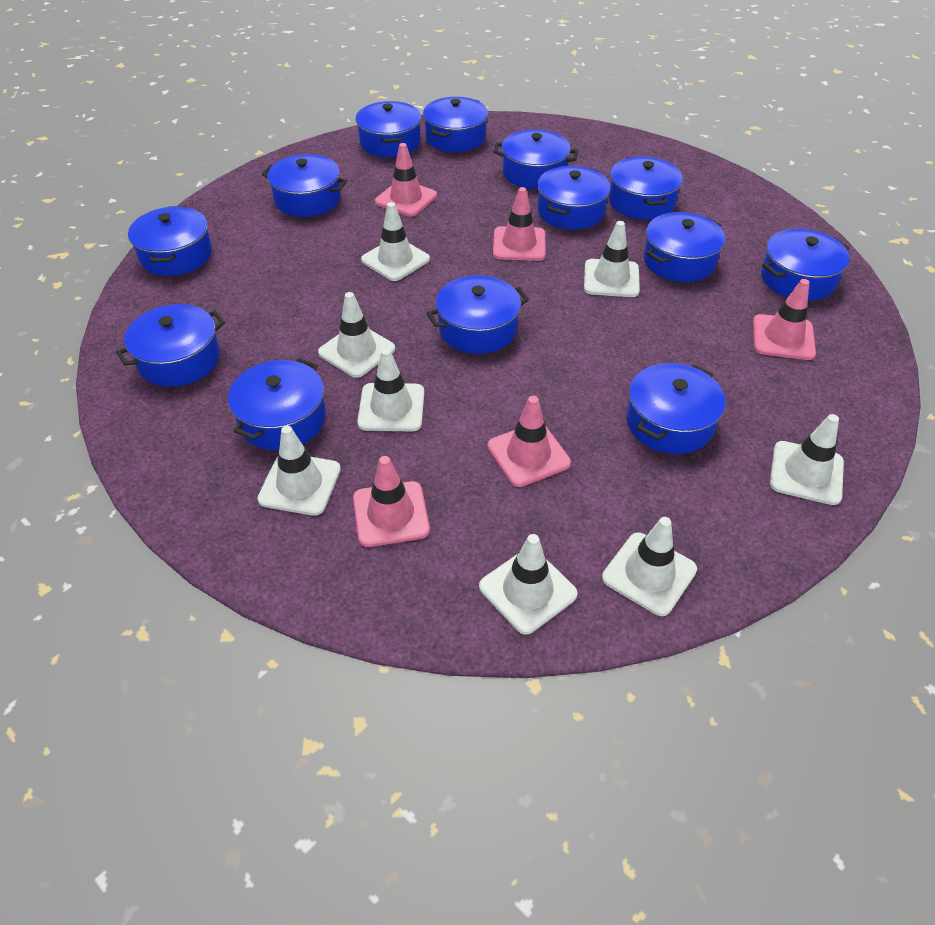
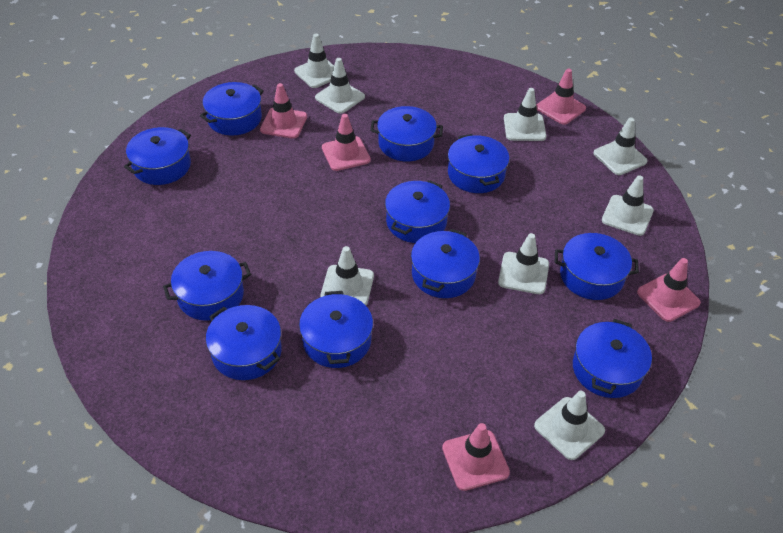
blue pot: 13 -> 11

